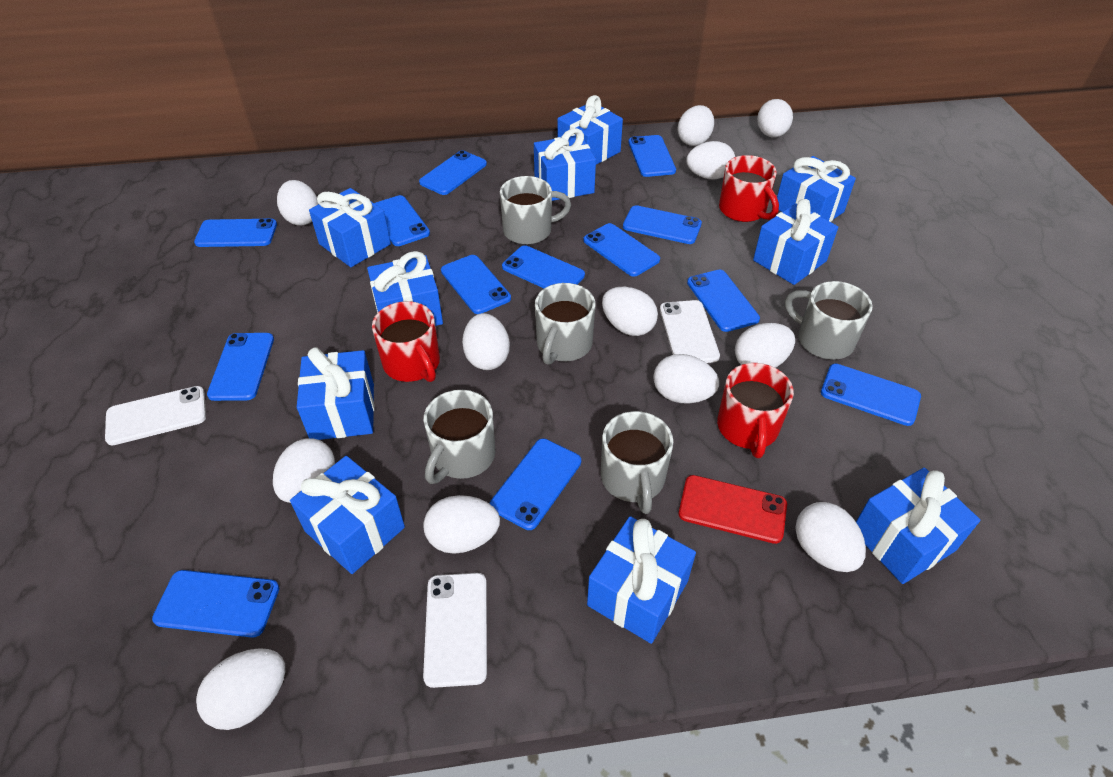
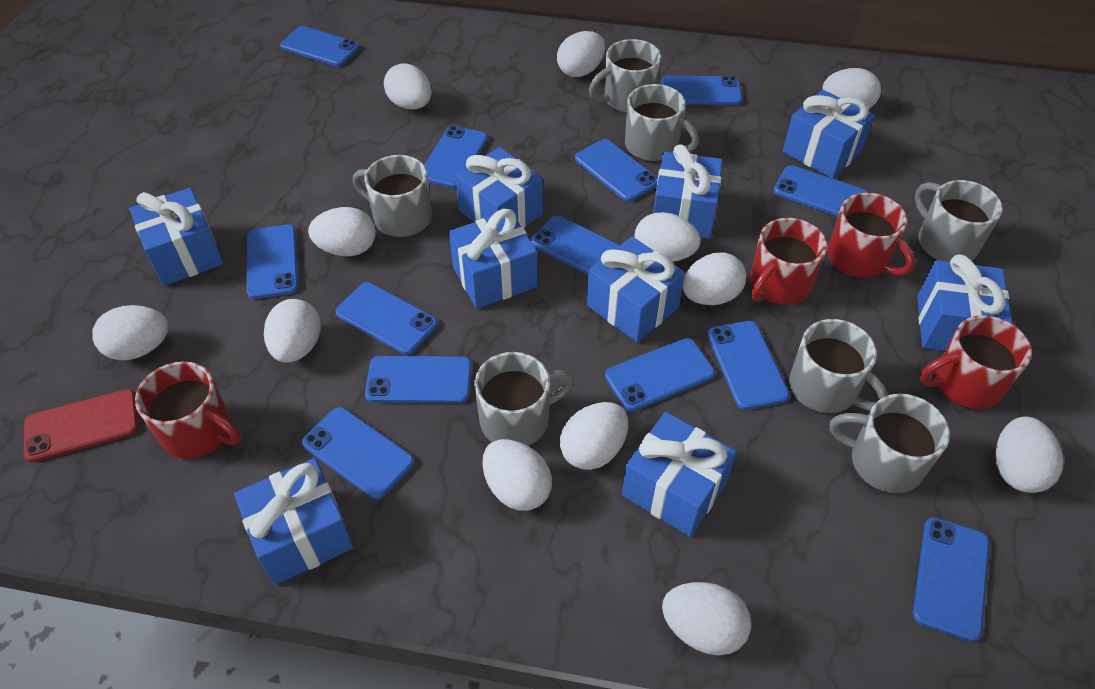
blue gift: 10 -> 9
grey mug: 5 -> 7
red mug: 3 -> 4
white phone: 3 -> 0

